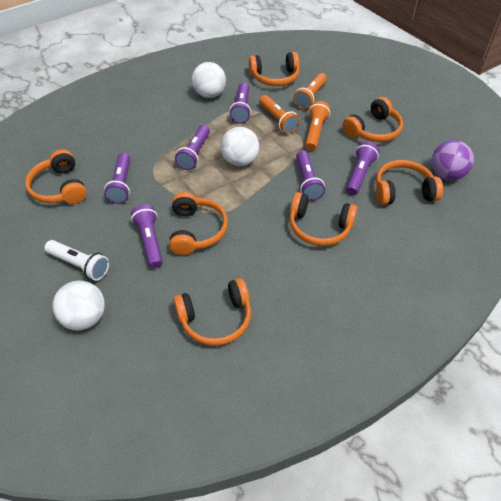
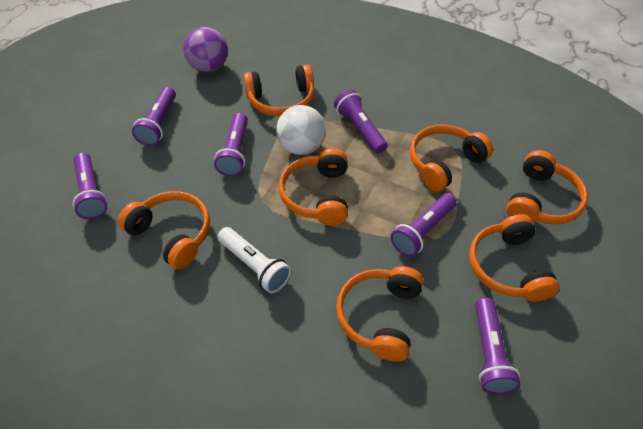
orange flashlight: 3 -> 0
white ball: 3 -> 1

